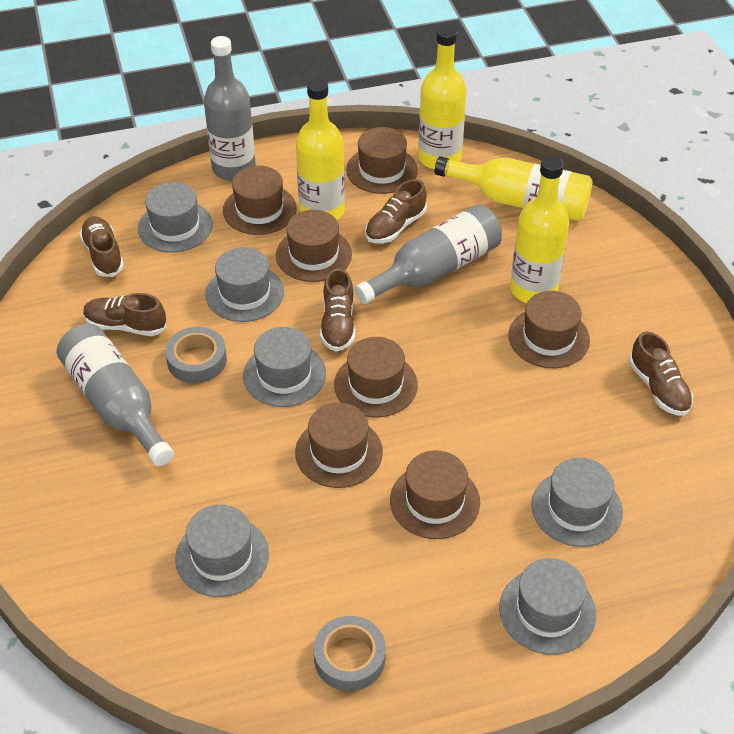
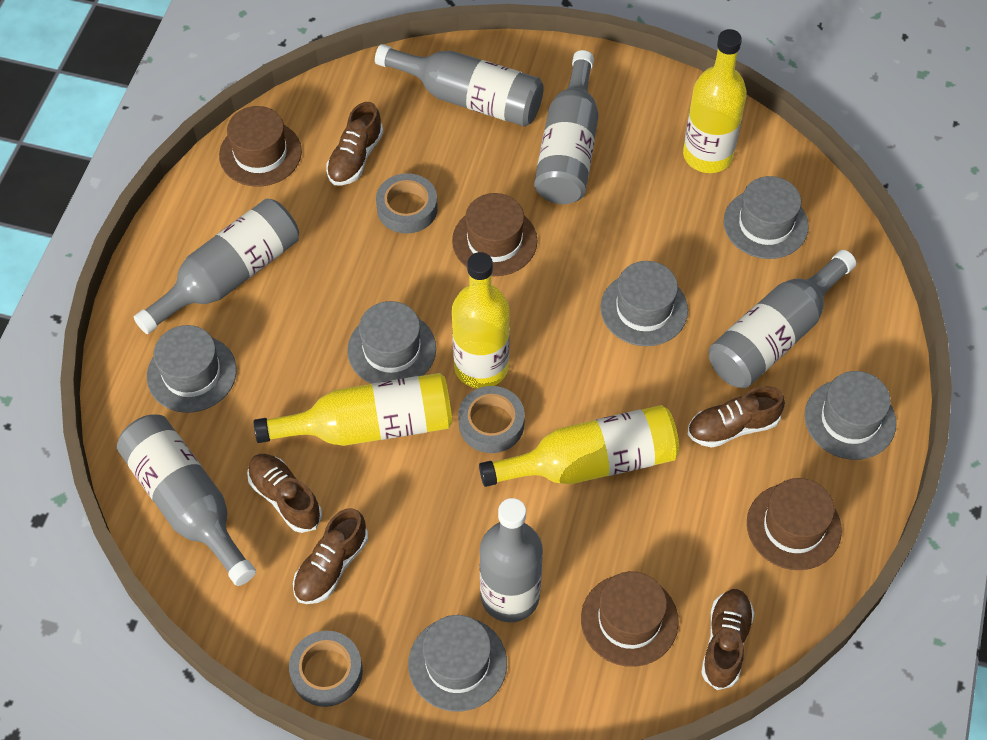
brown hat: 7 -> 4
grey bottle: 3 -> 6
grey tape: 2 -> 3

